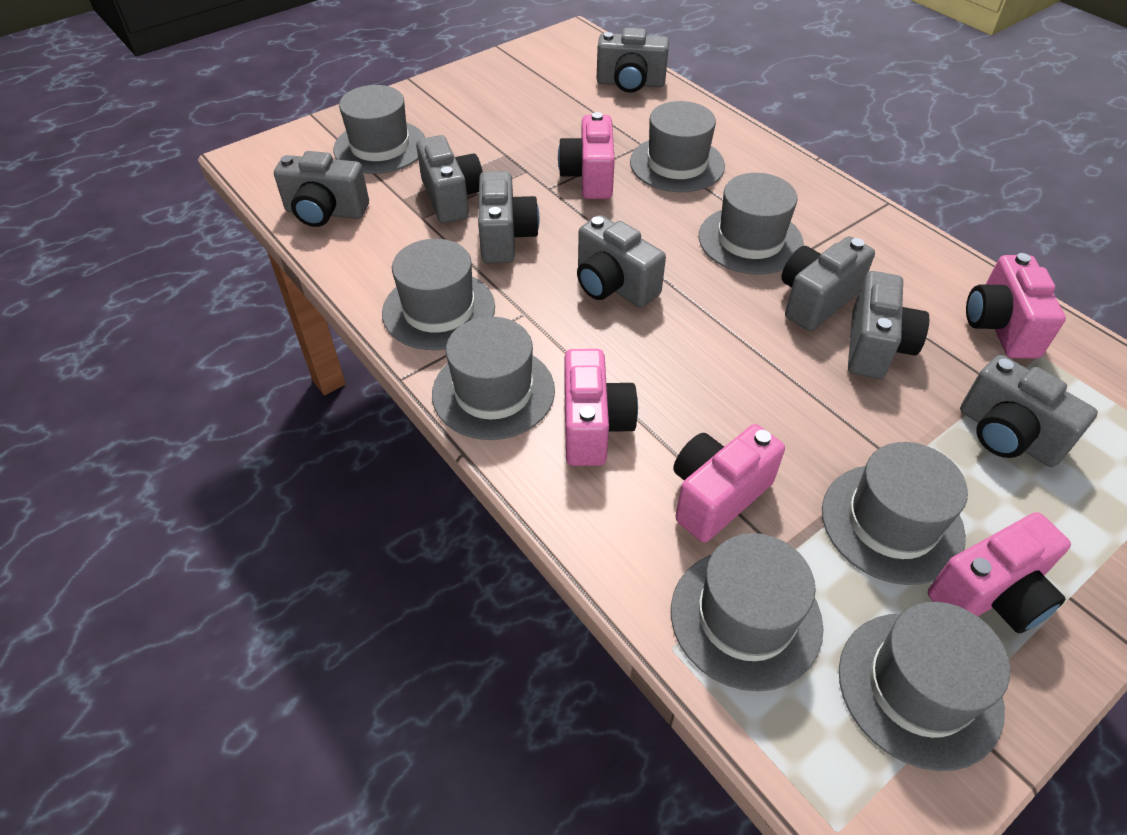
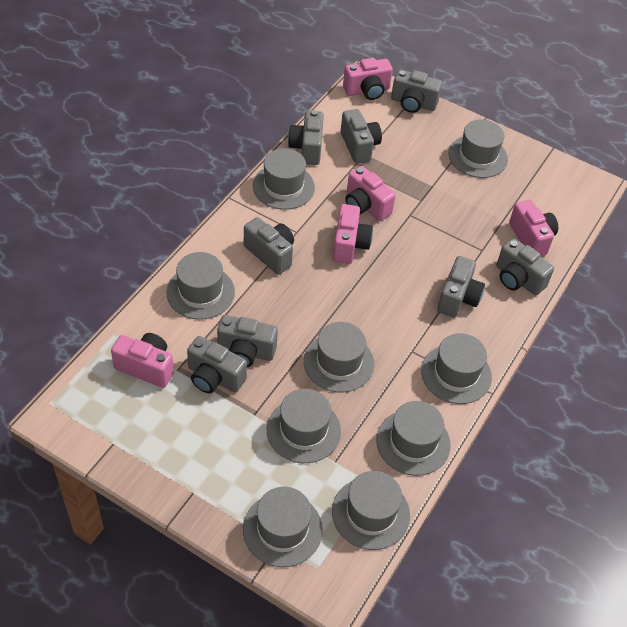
grey hat: 8 -> 9

